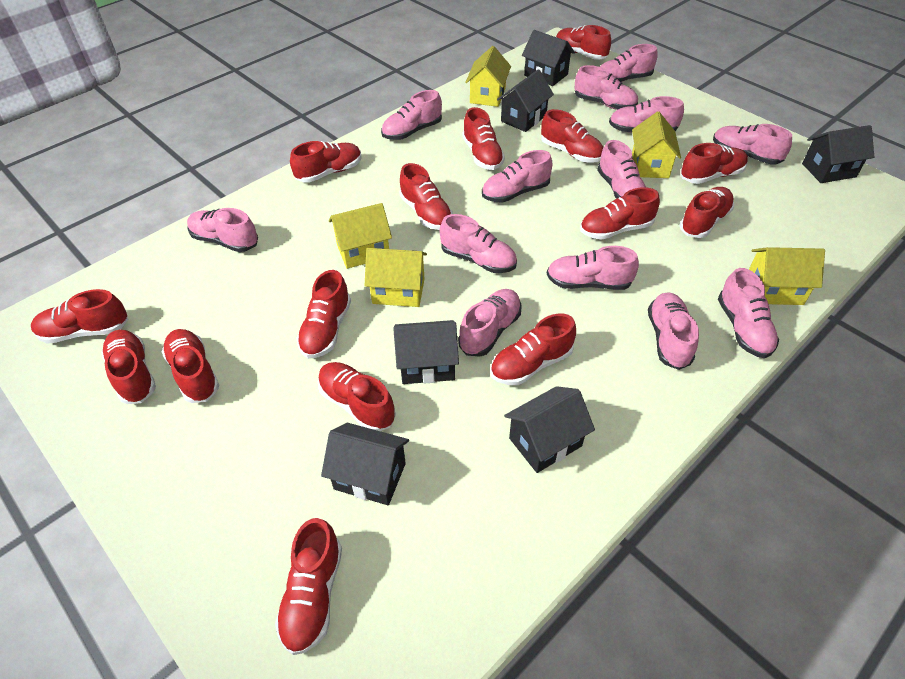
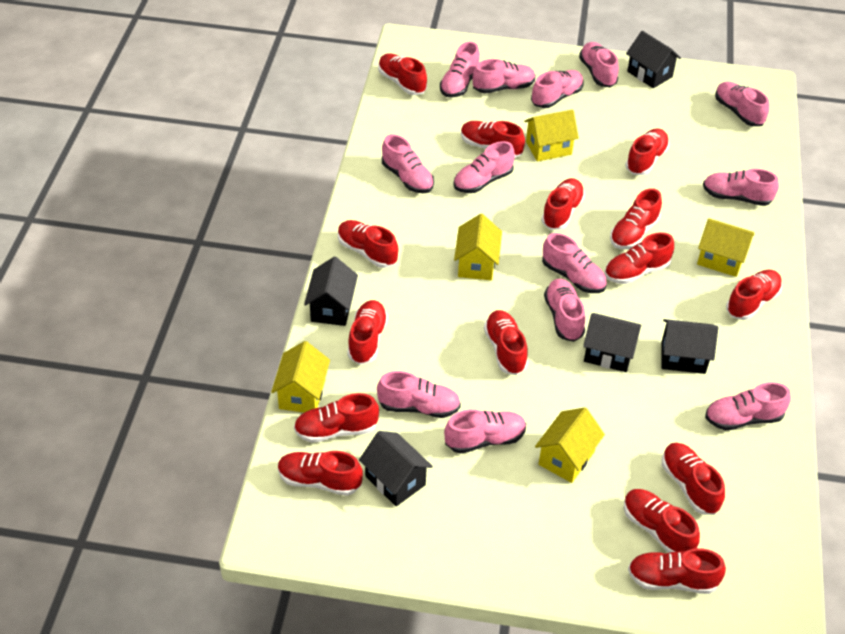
black house: 6 -> 5

